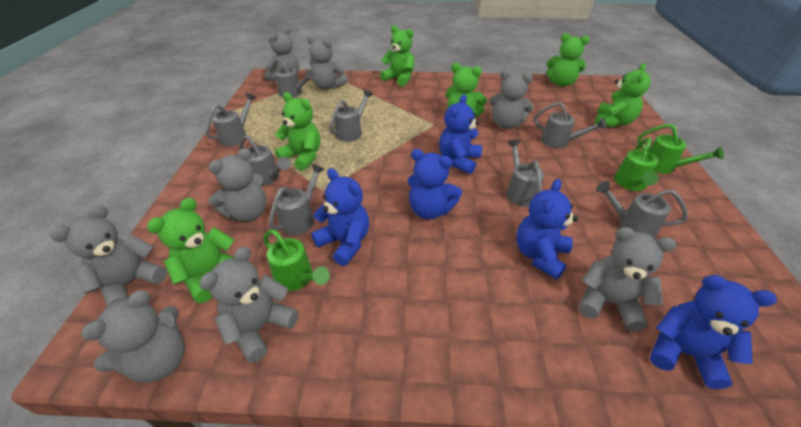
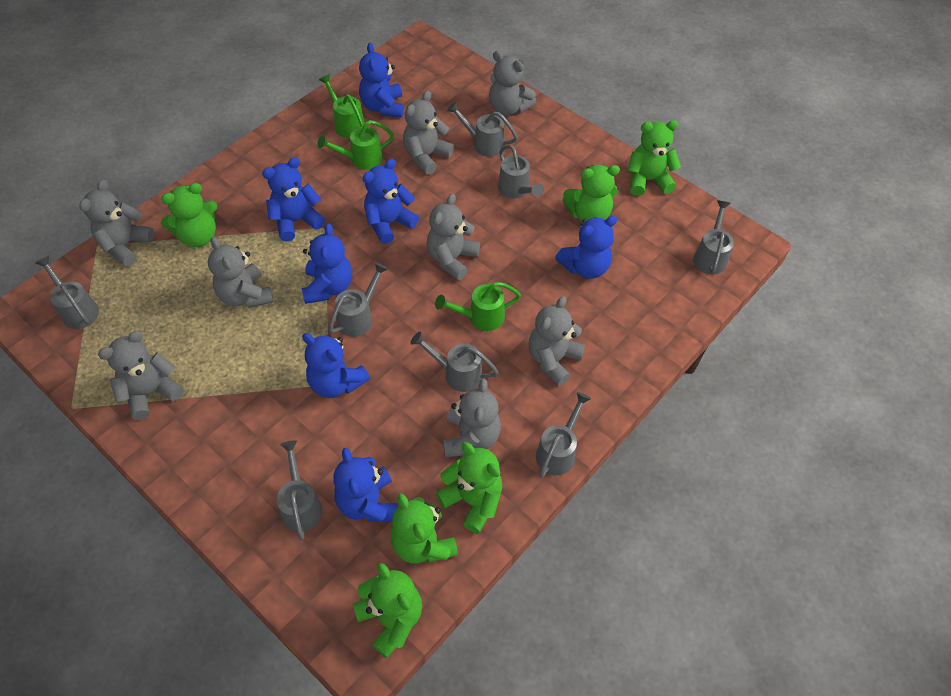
blue teddy bear: 5 -> 7

